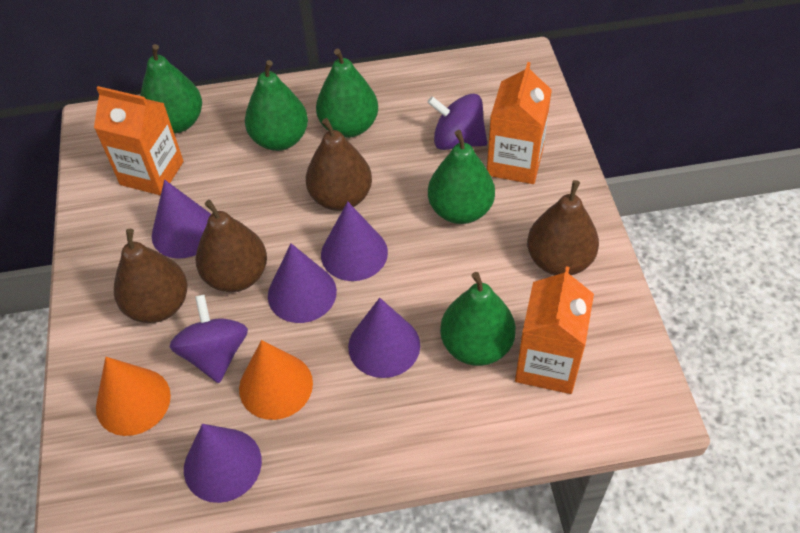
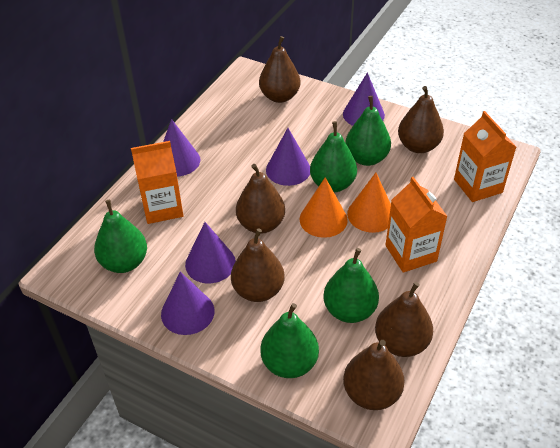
brown pear: 4 -> 6
purple spinning top: 2 -> 0

